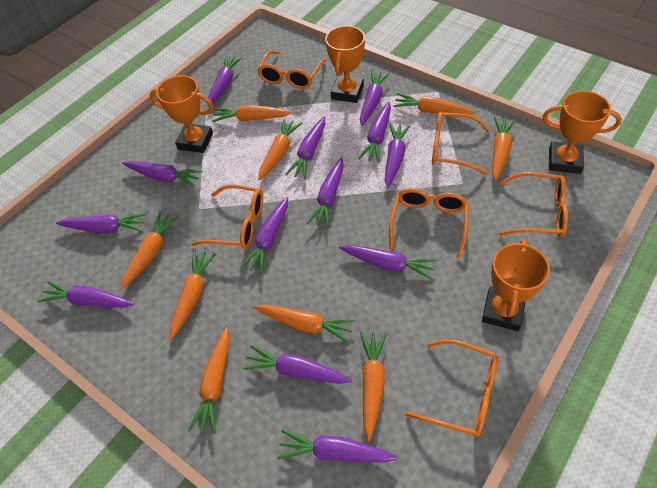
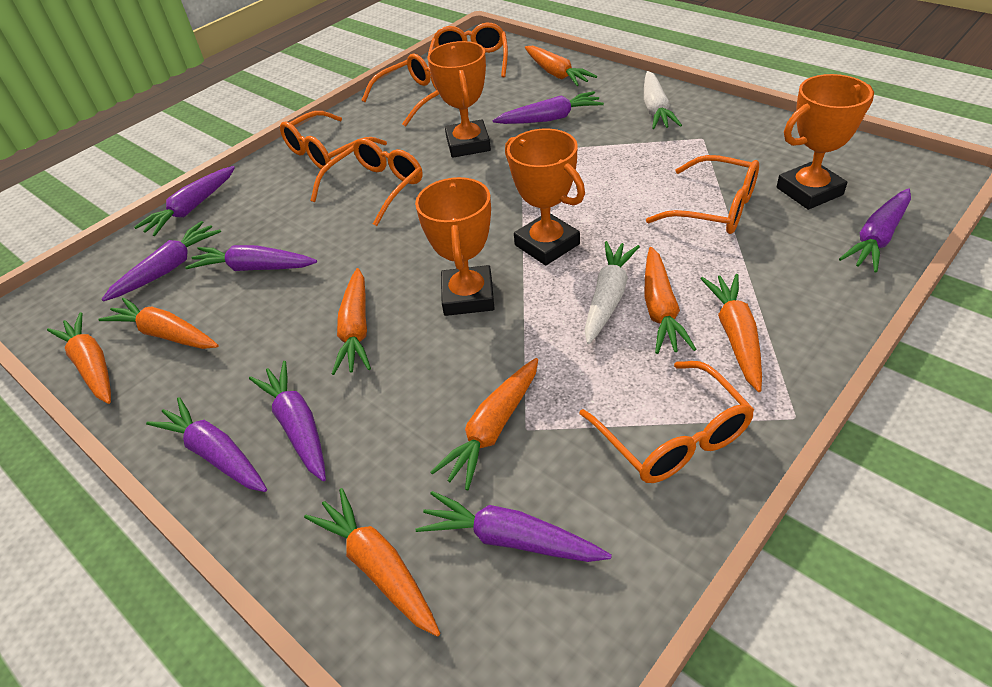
orange carrot: 9 -> 8
purple carrot: 13 -> 8
white carrot: 0 -> 2

